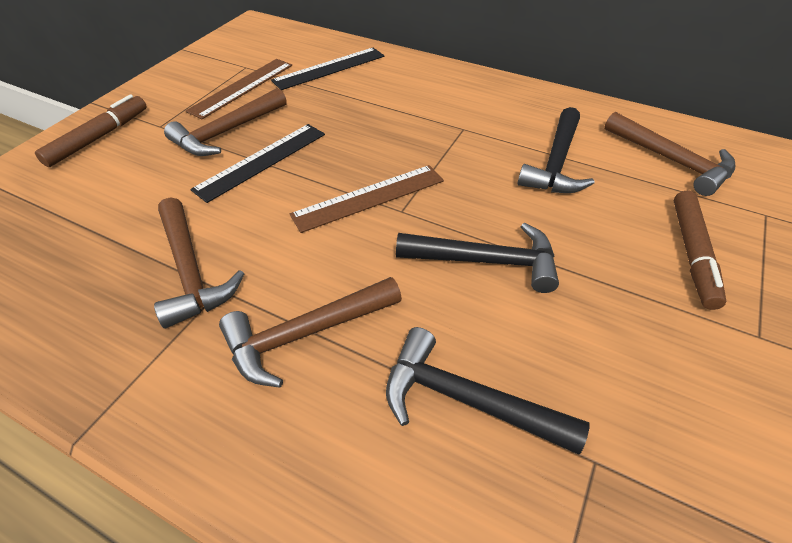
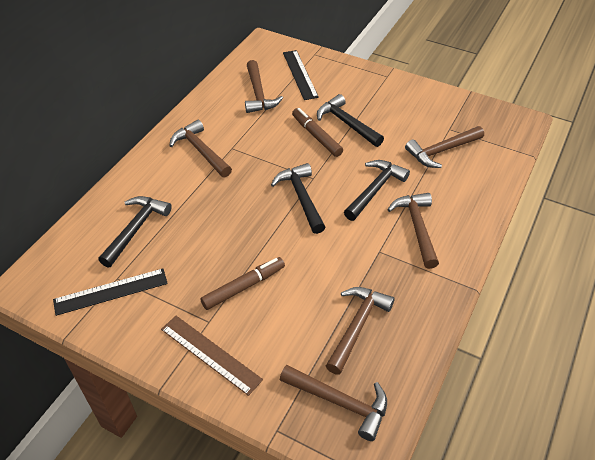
black hammer: 3 -> 4
brown hammer: 4 -> 6
brown ruler: 2 -> 1

